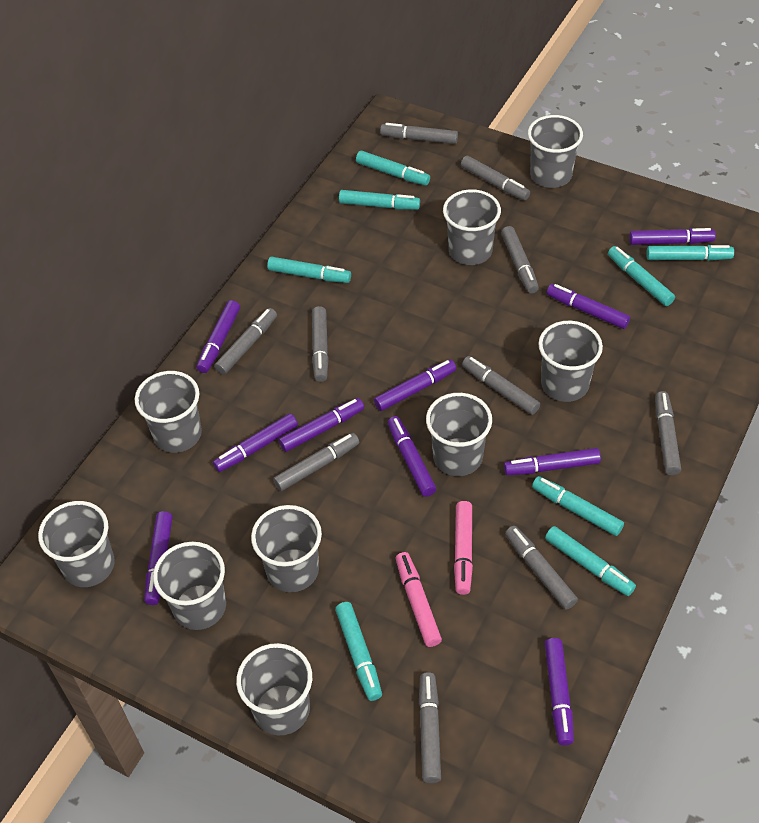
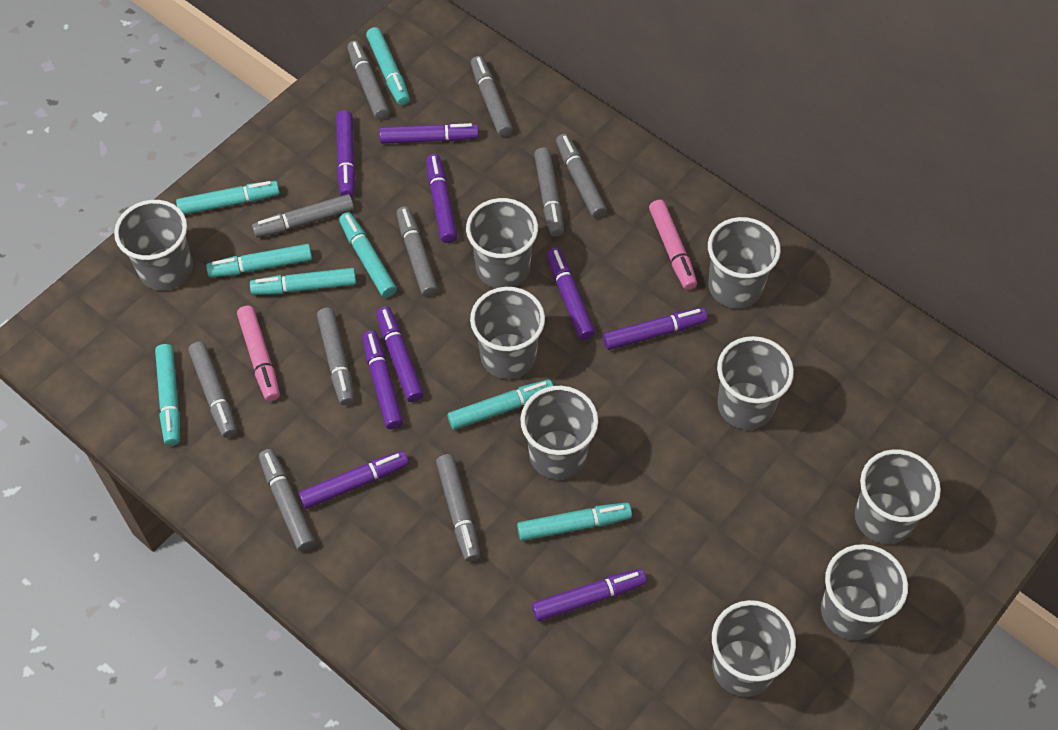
purple marker: 10 -> 9

